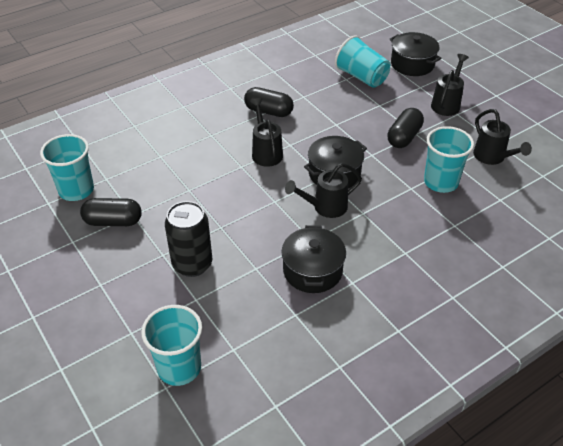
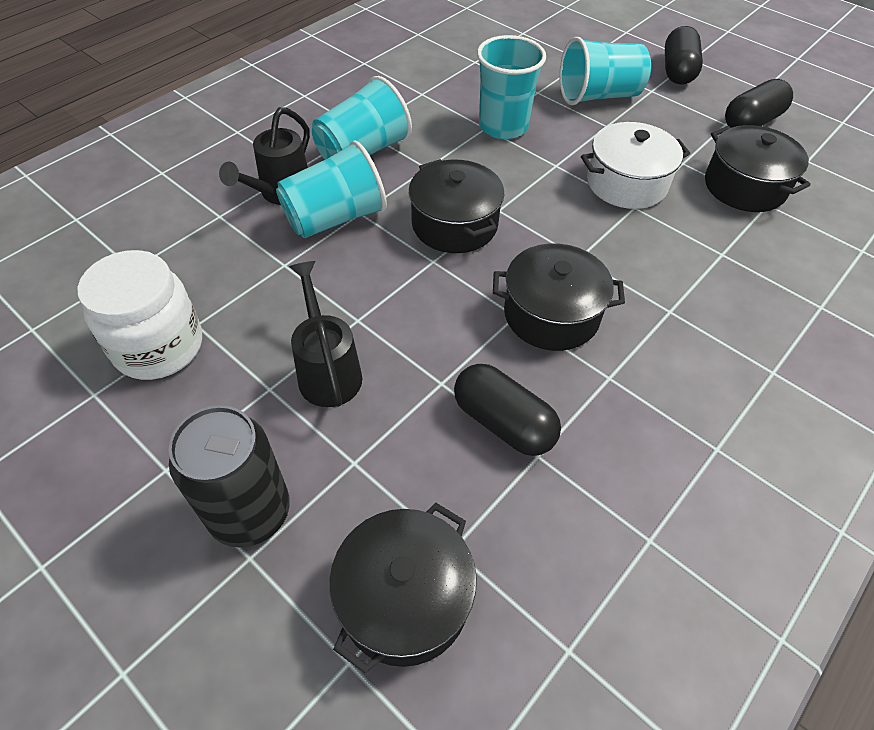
black pot: 3 -> 4
black watering can: 4 -> 2
white jar: 0 -> 1
white pot: 0 -> 1

